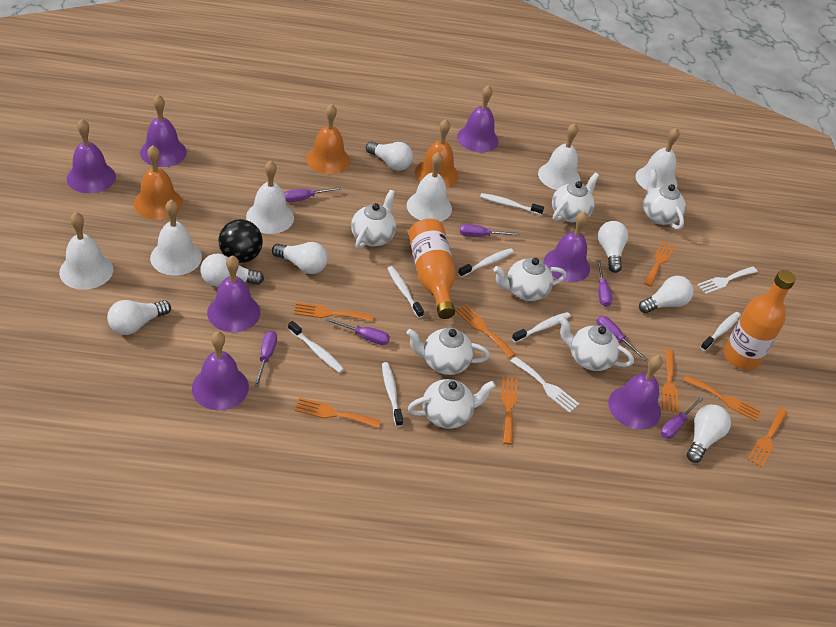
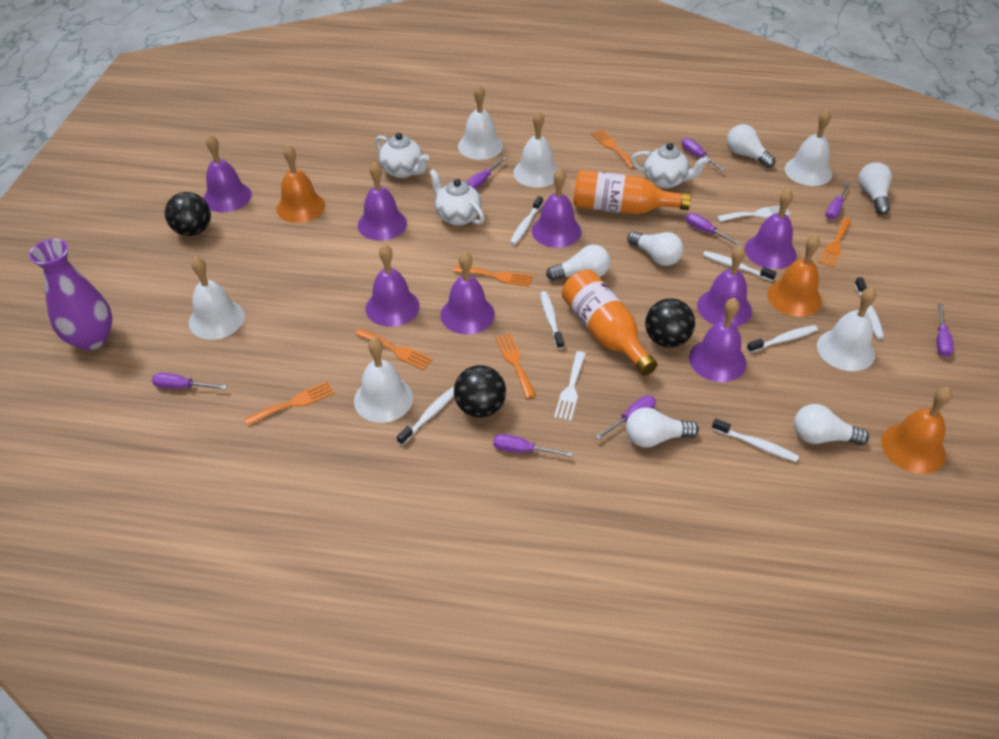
black ball: 1 -> 3
orange fork: 8 -> 6
purple bell: 7 -> 8
purple screwdriver: 7 -> 8
purple vase: 0 -> 1
white light bulb: 7 -> 6
white teapot: 7 -> 3

